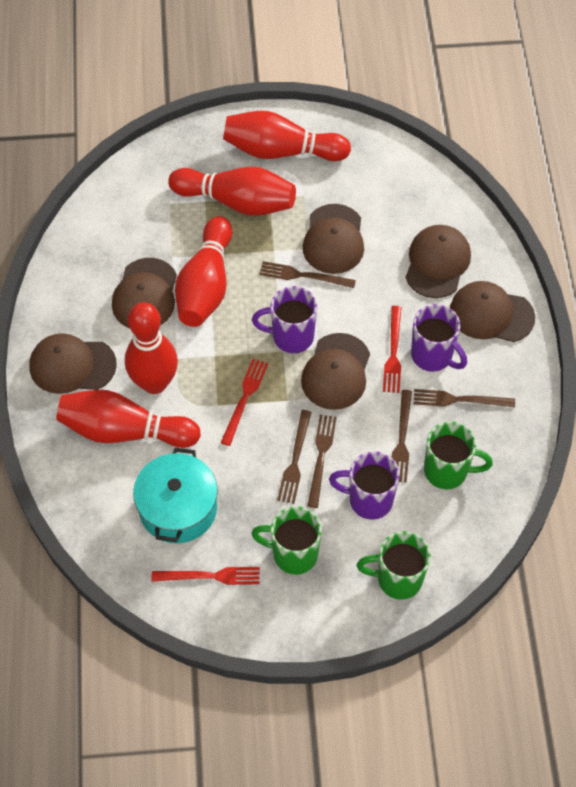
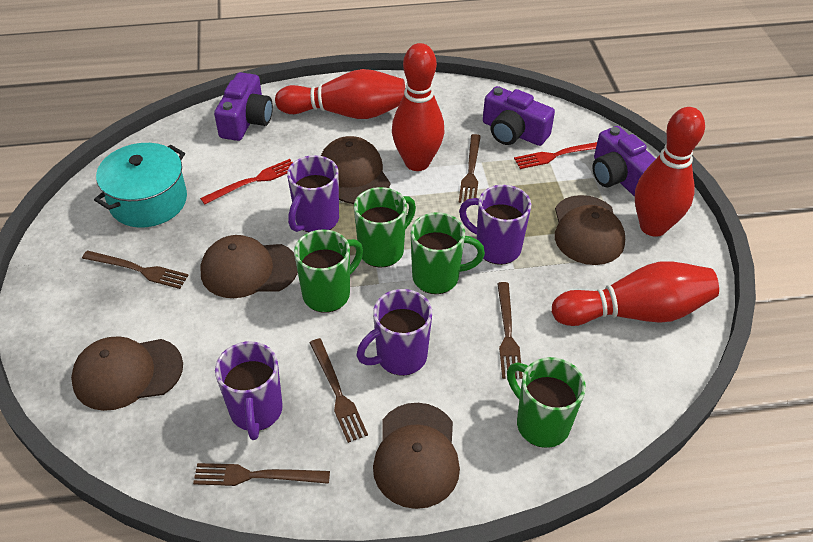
brown cap: 6 -> 5
green mug: 3 -> 4
purple camera: 0 -> 3
purple mug: 3 -> 4
red bowling pin: 5 -> 4
red fork: 3 -> 2

